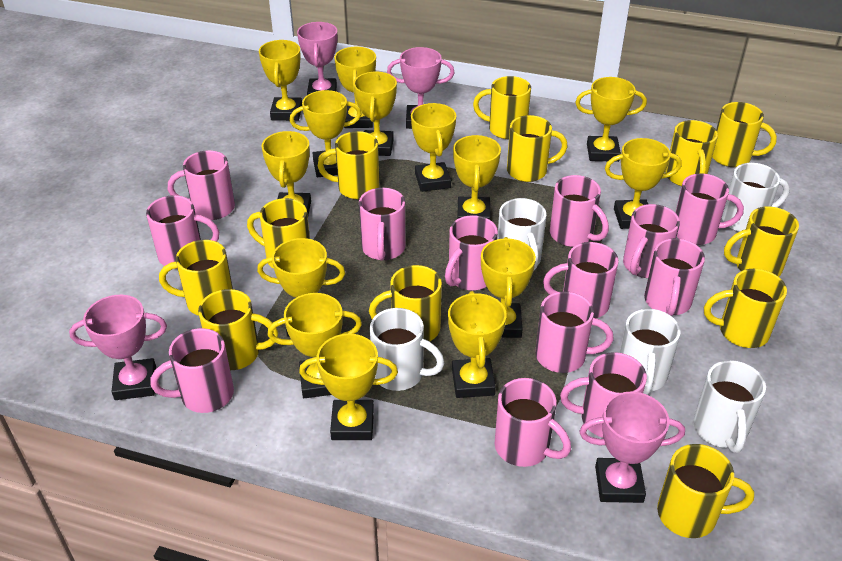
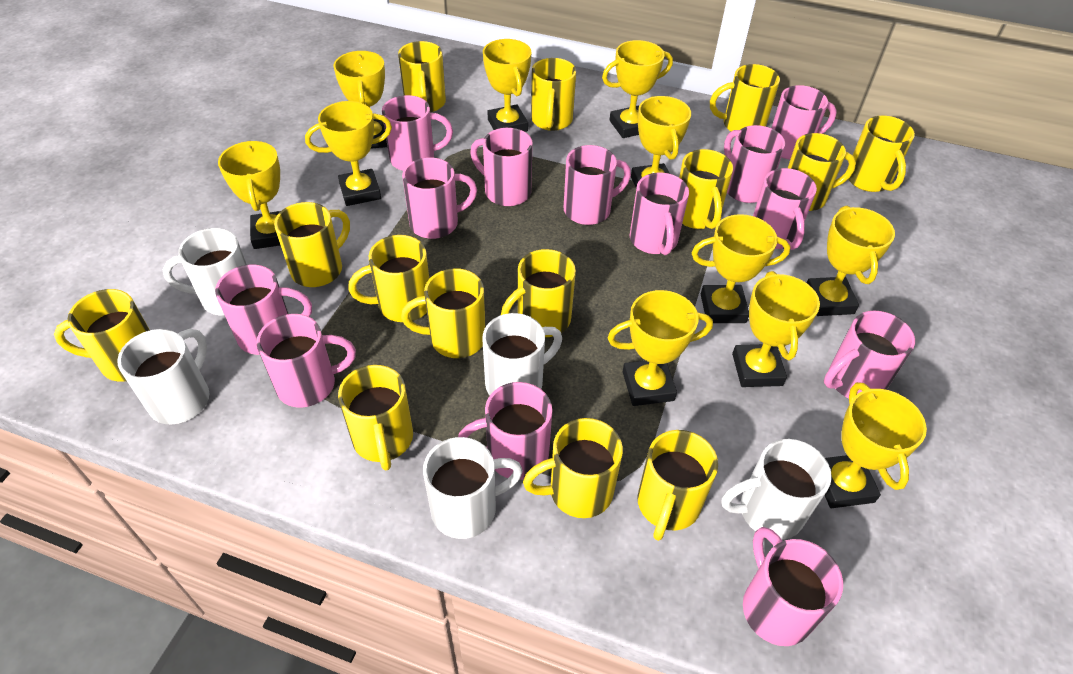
pink trophy: 4 -> 0
yellow mug: 12 -> 14
yellow trophy: 14 -> 11

